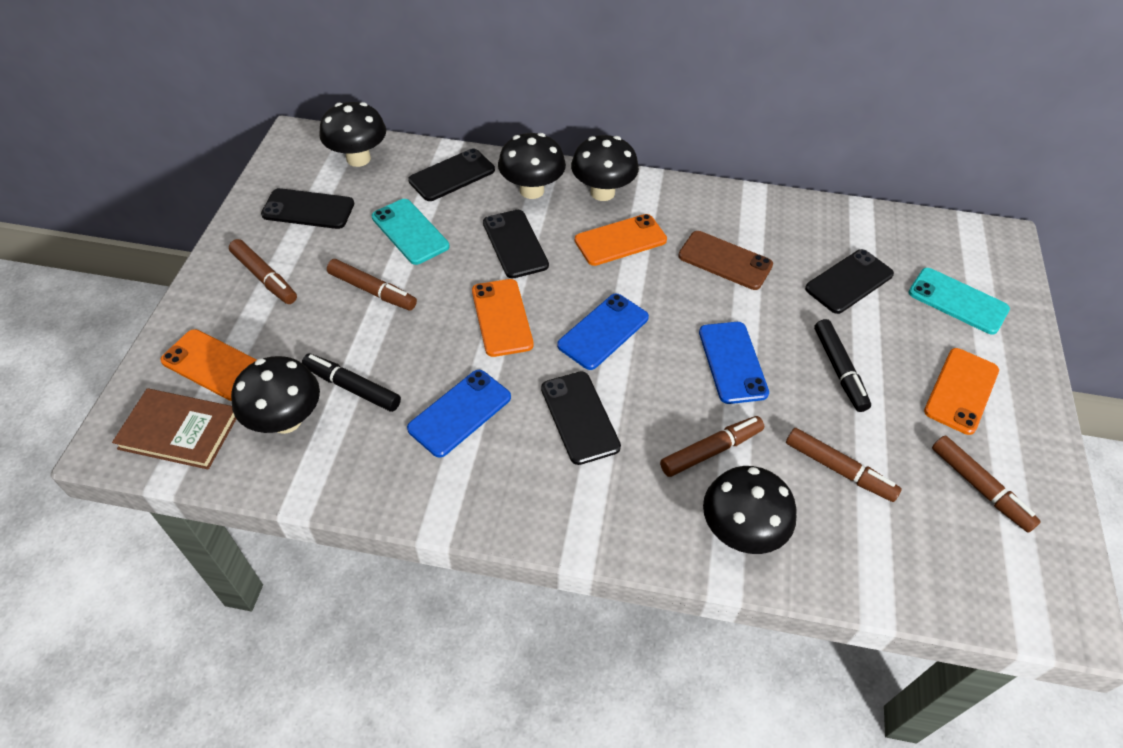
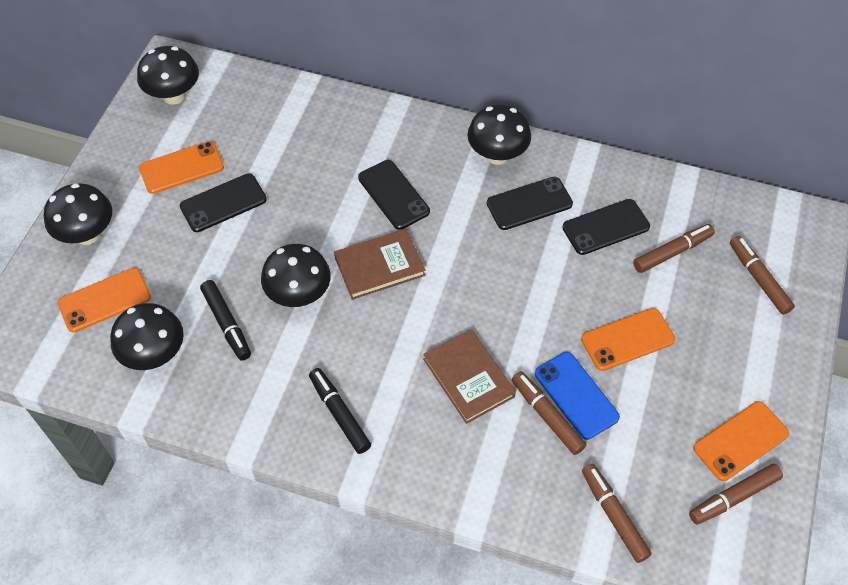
black phone: 5 -> 4
blue phone: 3 -> 1
brown book: 1 -> 2
brown phone: 1 -> 0
turquoise phone: 2 -> 0

